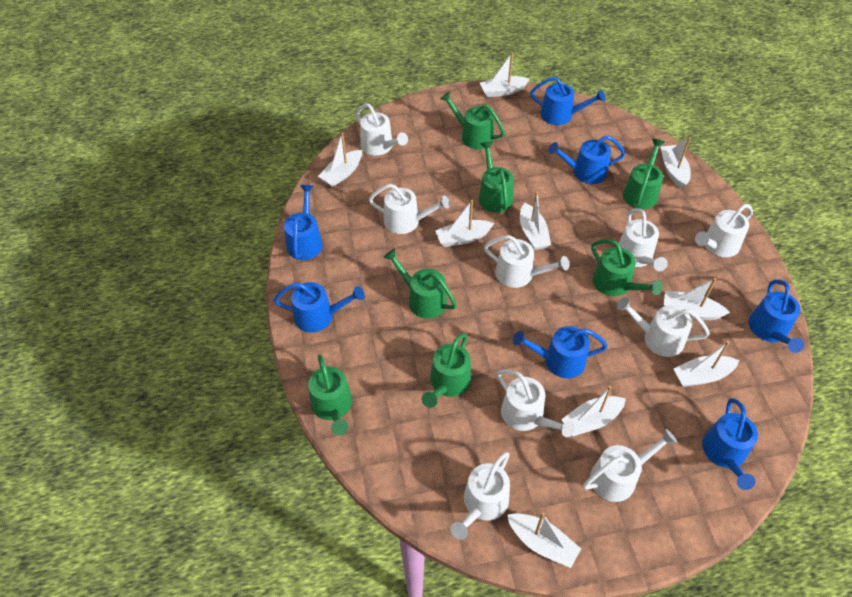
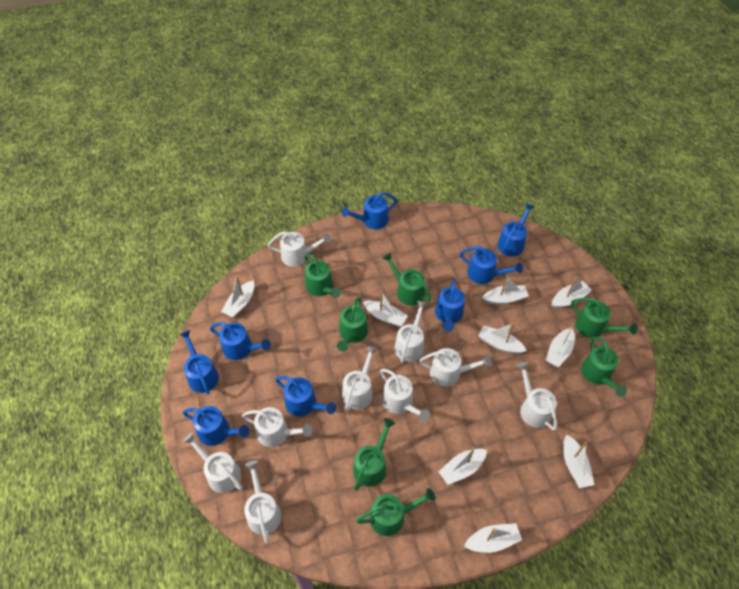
blue watering can: 7 -> 8

